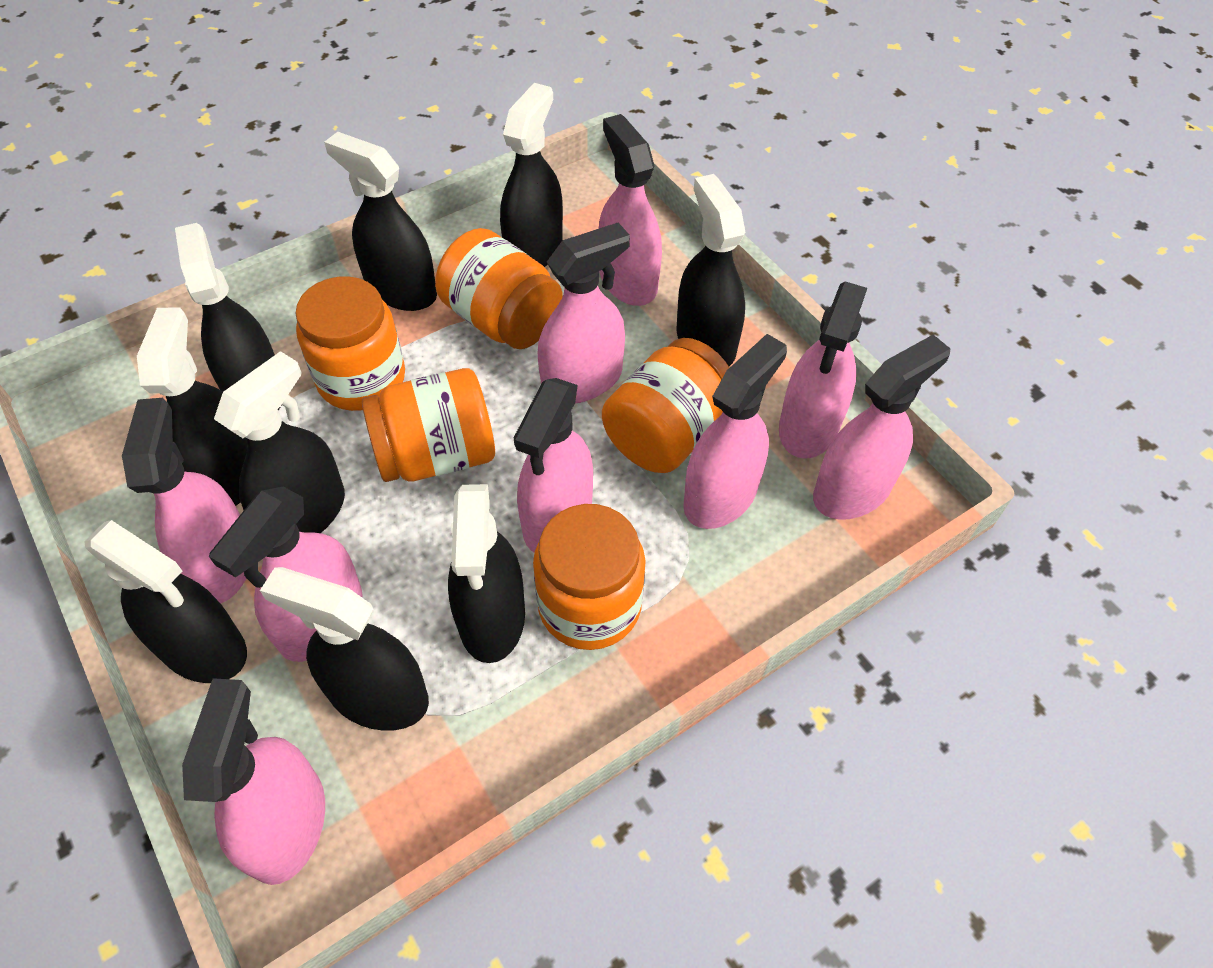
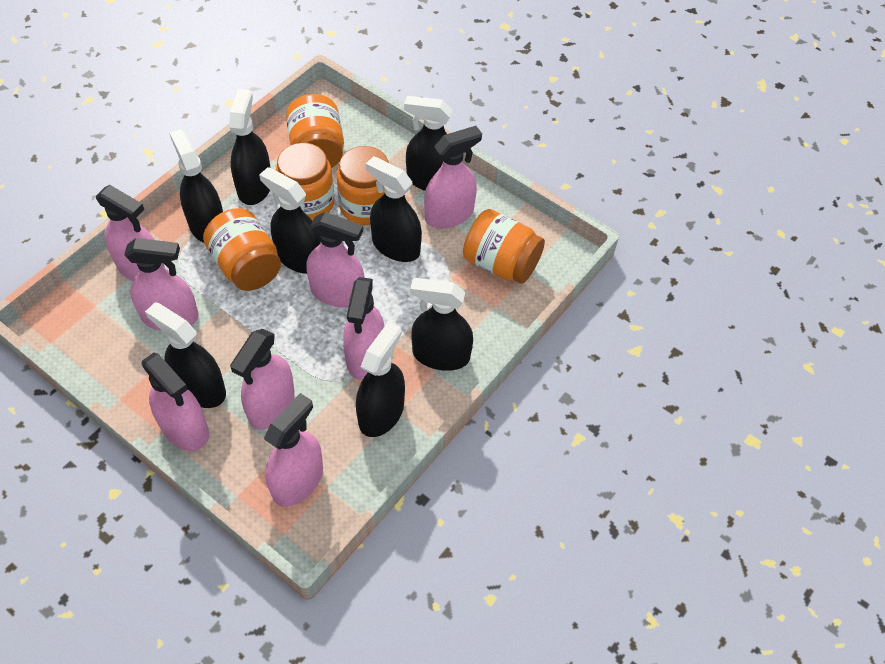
black spray bottle: 9 -> 8
pink spray bottle: 9 -> 8

